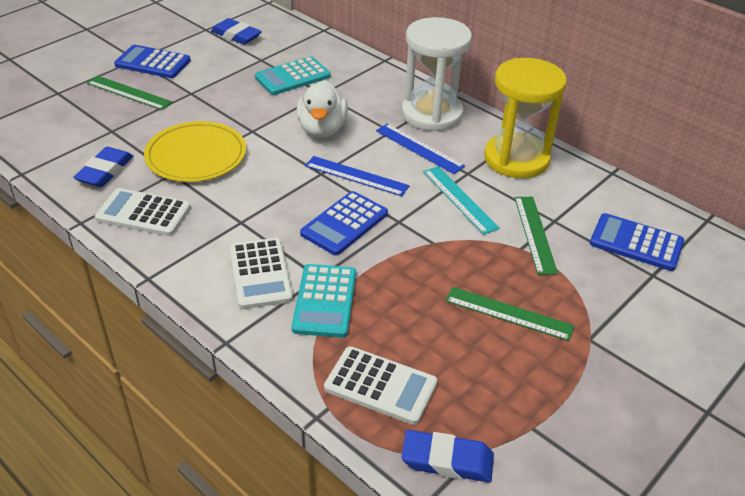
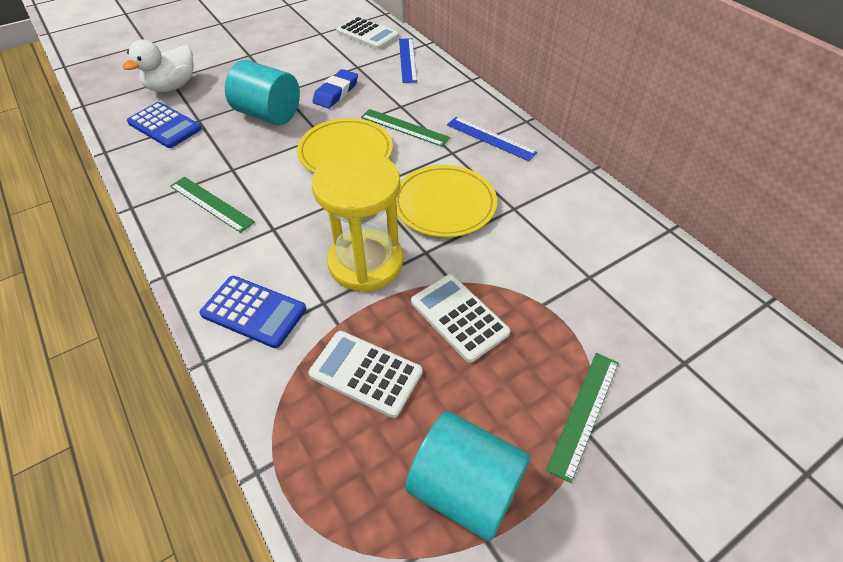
blue calculator: 3 -> 2
blue eraser: 3 -> 1
turquoise calculator: 2 -> 0
turquoise cylinder: 0 -> 2
turquoise ruler: 1 -> 0
white hourglass: 1 -> 0
yellow plate: 1 -> 2

